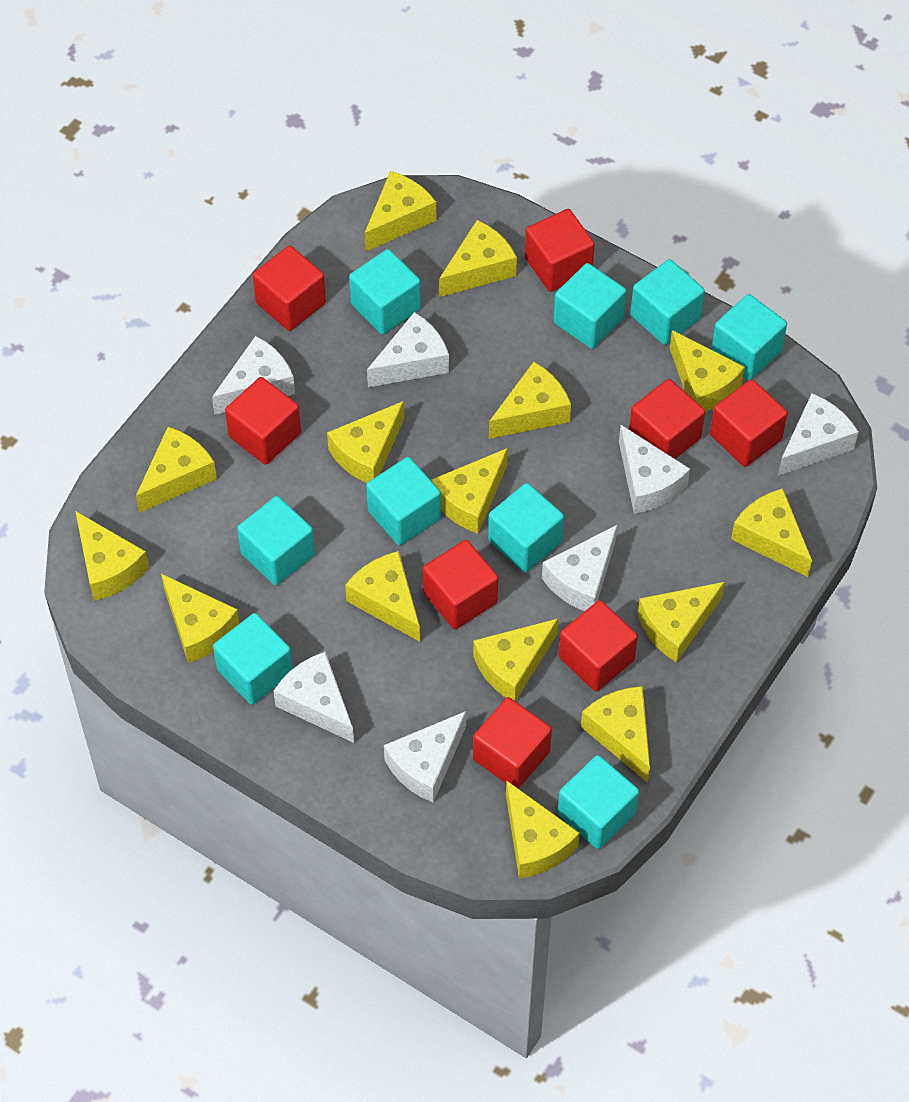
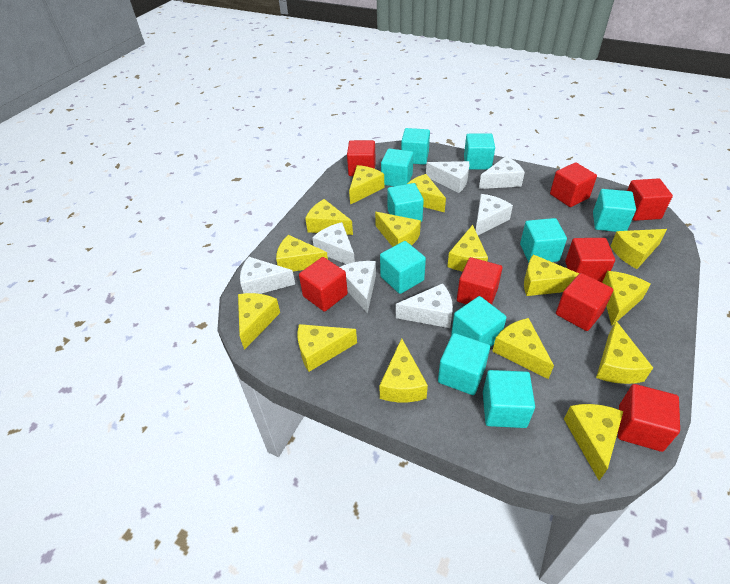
turquoise cube: 9 -> 10

